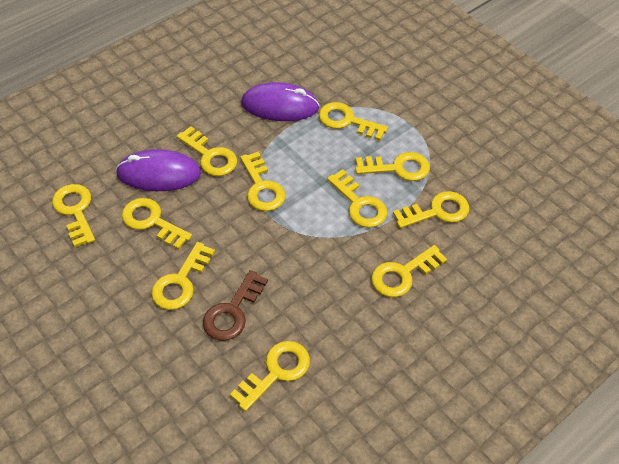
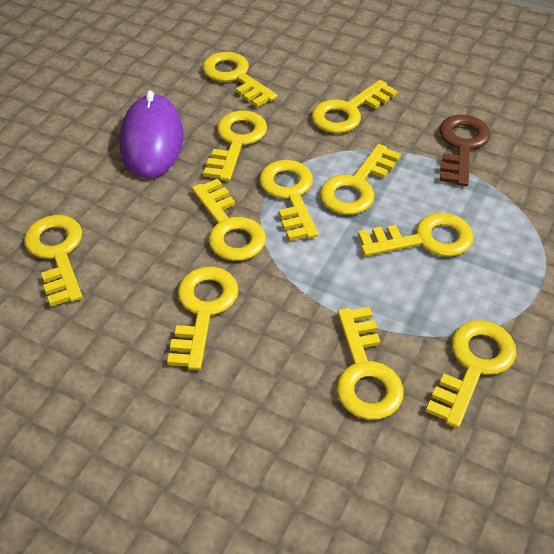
purple mouse: 2 -> 1

